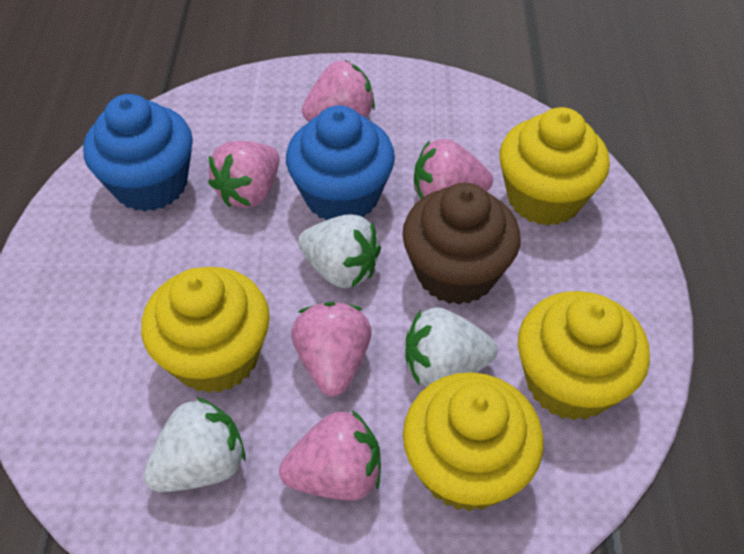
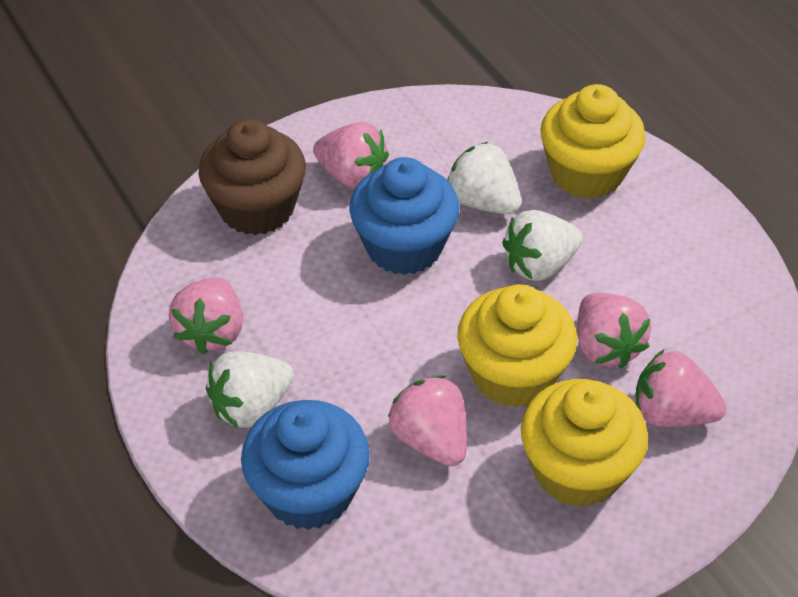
yellow cupcake: 4 -> 3

